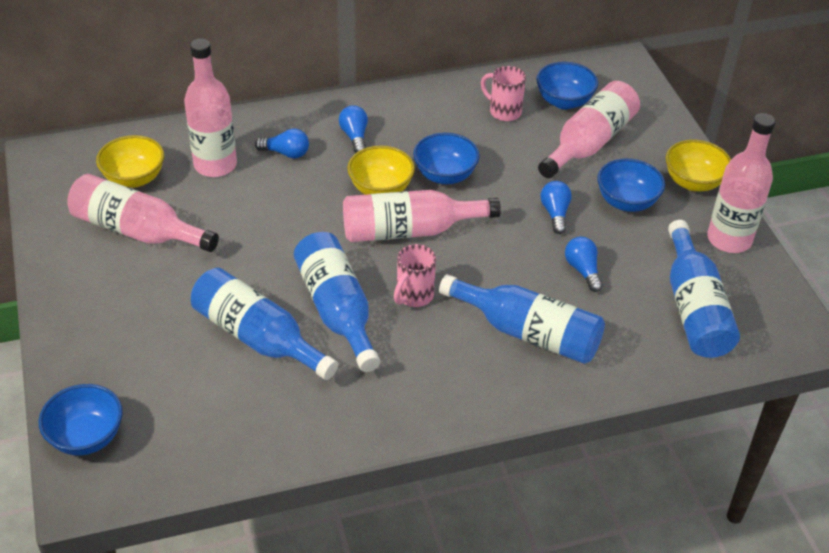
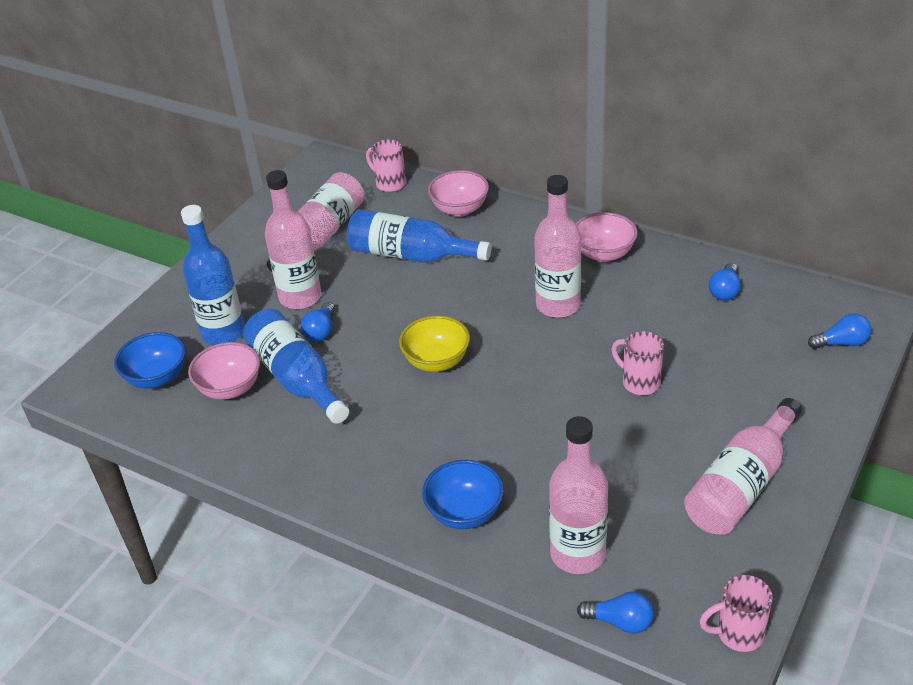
blue bottle: 4 -> 3
blue bowl: 4 -> 2
pink bowl: 0 -> 3
pink mug: 2 -> 3
yellow bowl: 3 -> 1

